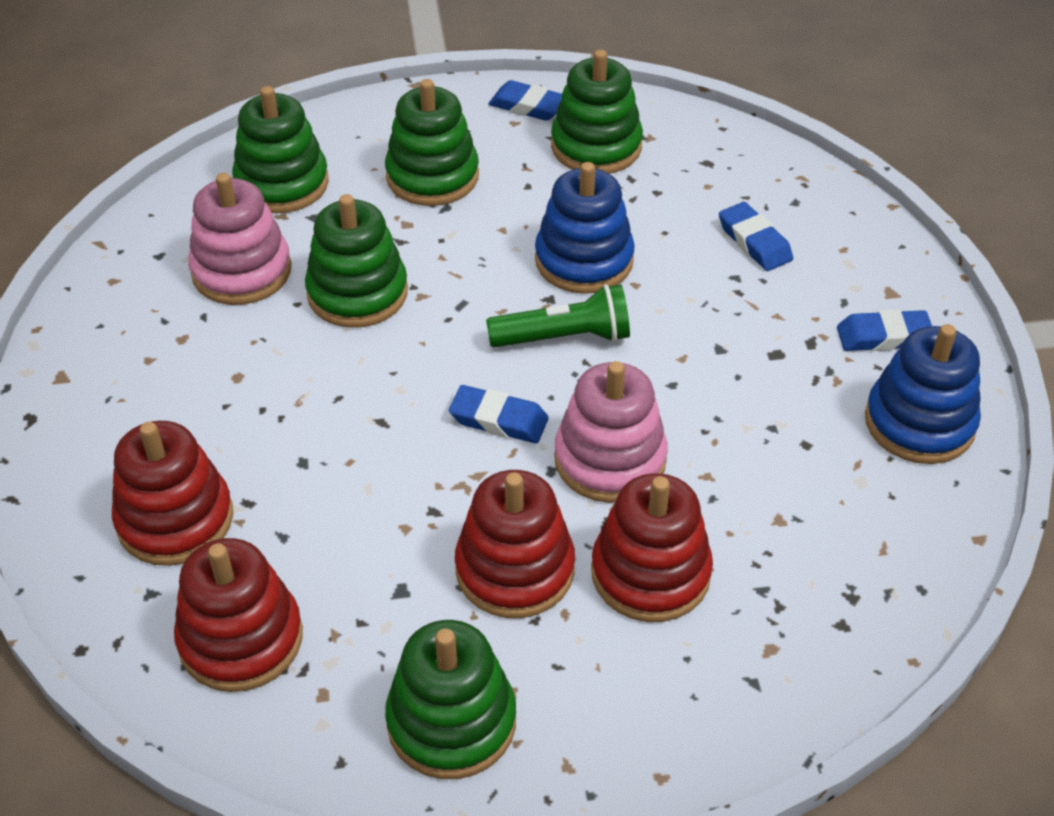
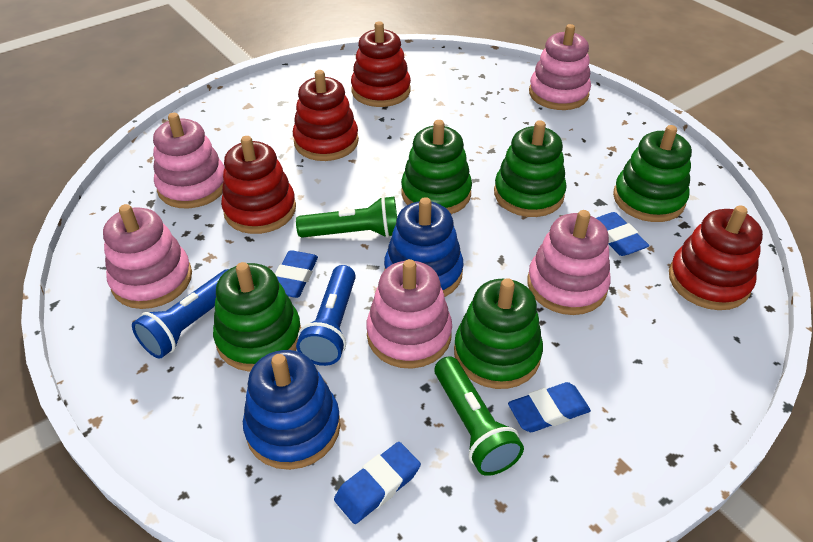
blue flashlight: 0 -> 2
green flashlight: 1 -> 2
pink stacking toy: 2 -> 5

